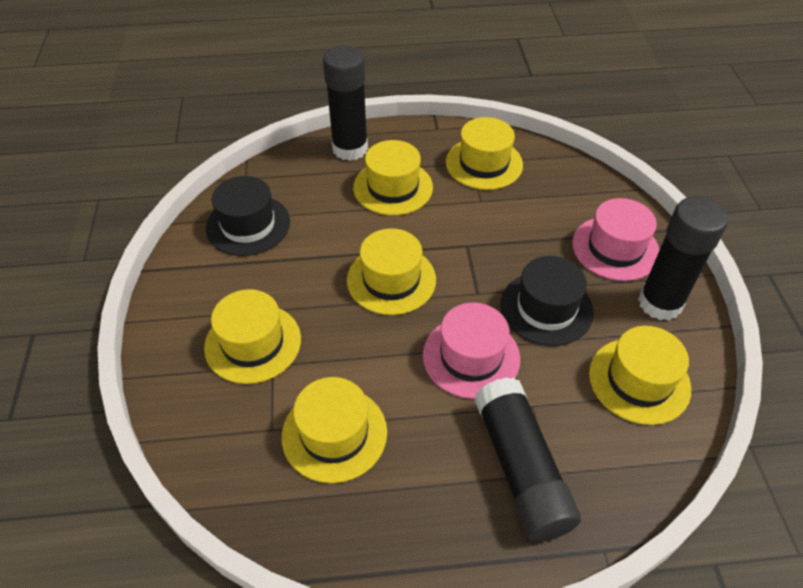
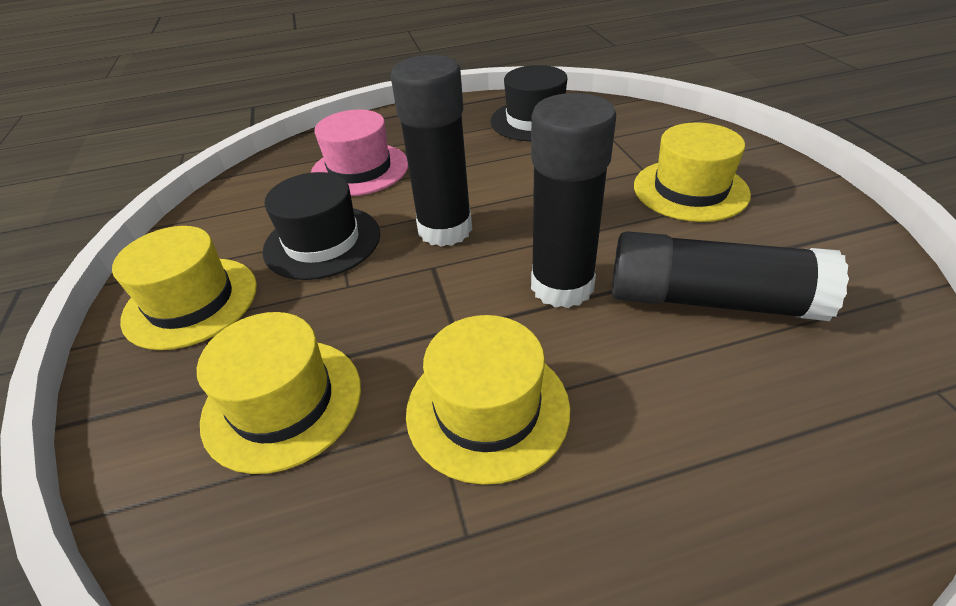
pink hat: 2 -> 1
yellow hat: 6 -> 4

